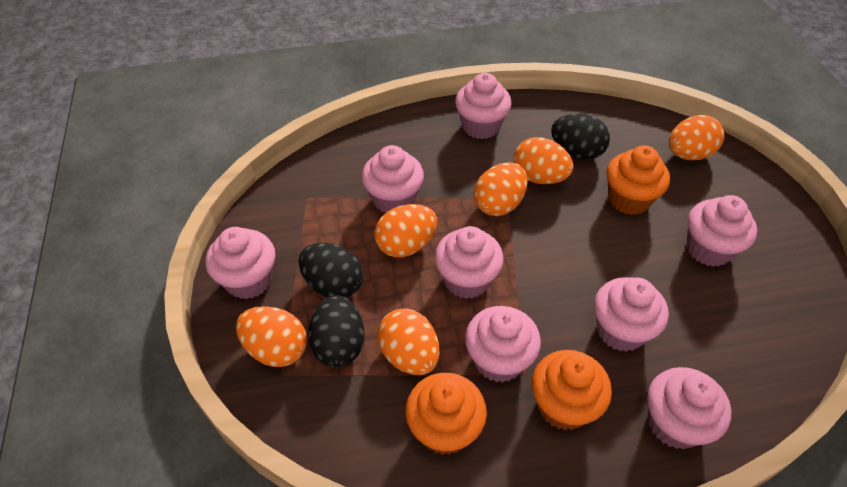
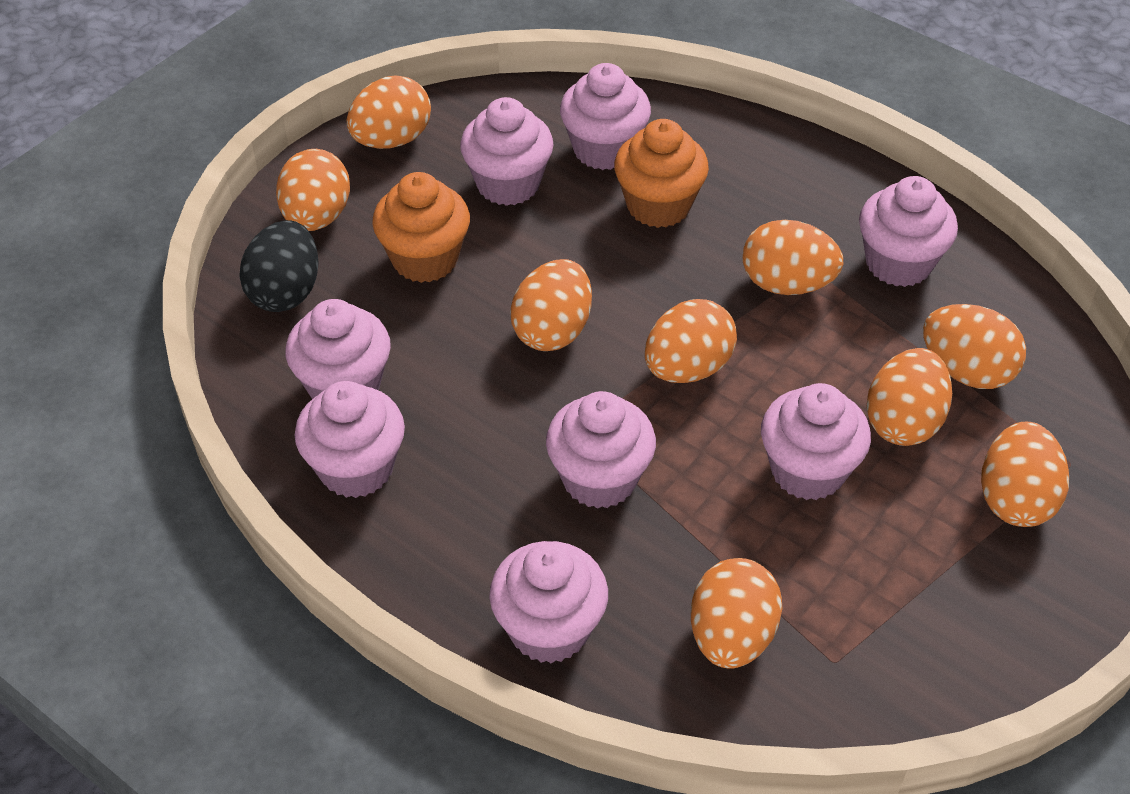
black egg: 3 -> 1
orange cupcake: 3 -> 2
orange egg: 6 -> 9

